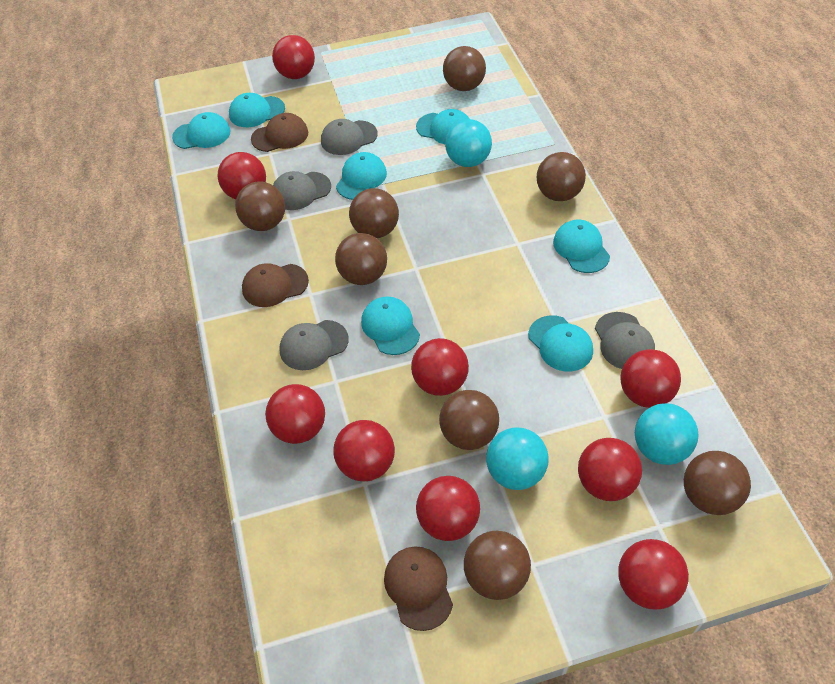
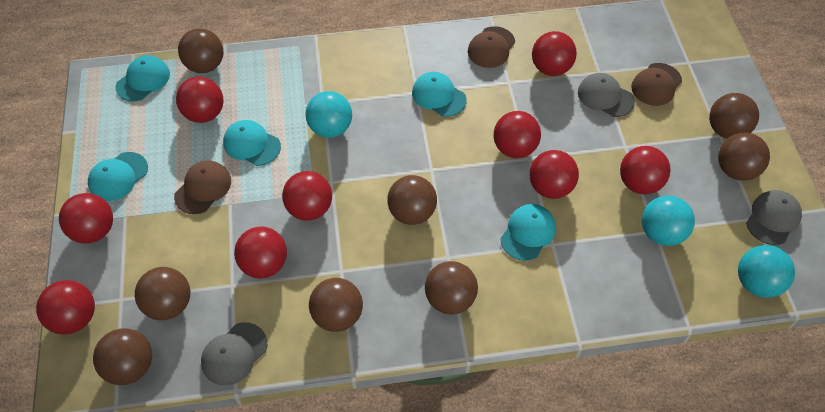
grey cap: 4 -> 3
turquoise cap: 7 -> 5

